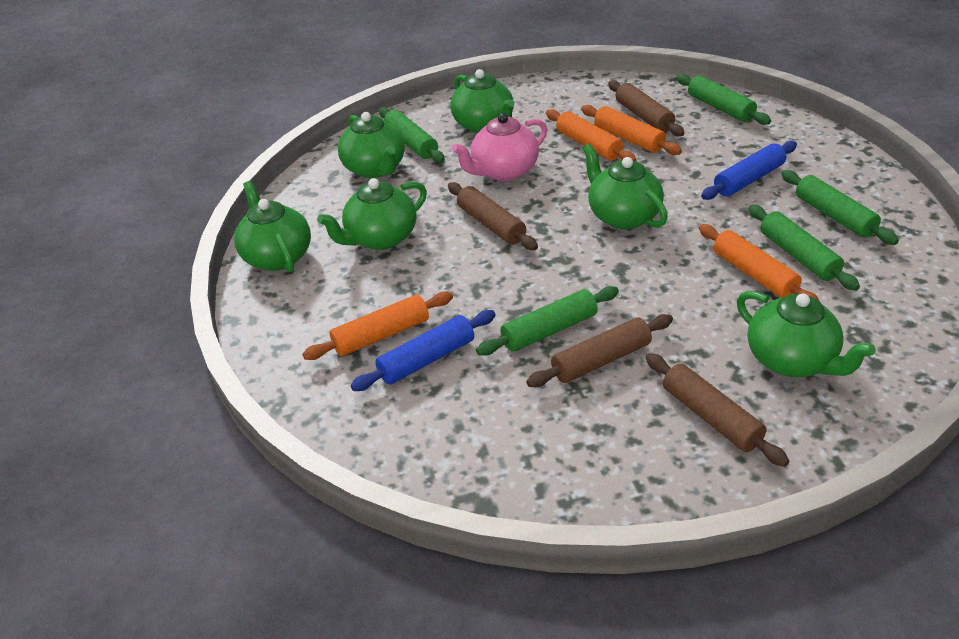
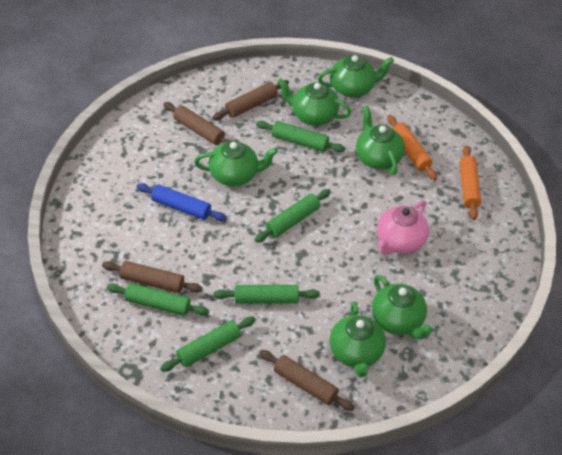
blue rolling pin: 2 -> 1
orange rolling pin: 4 -> 2

